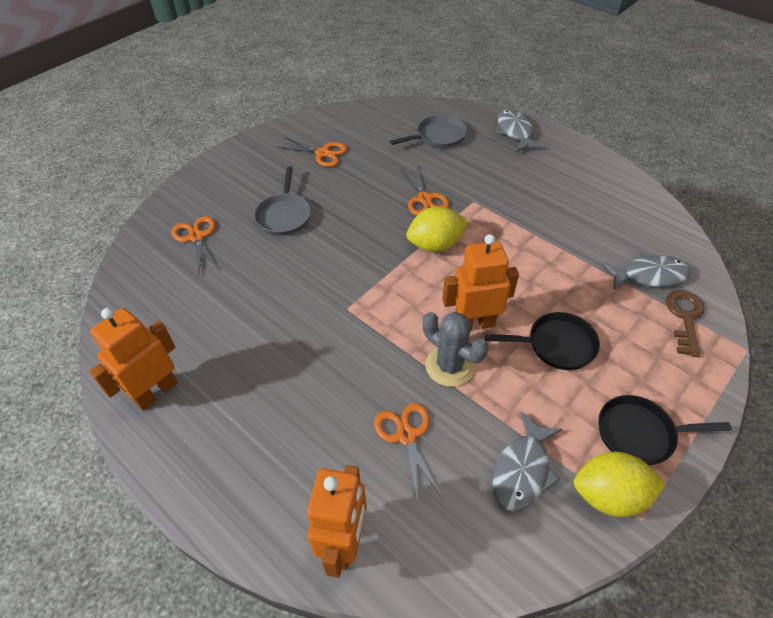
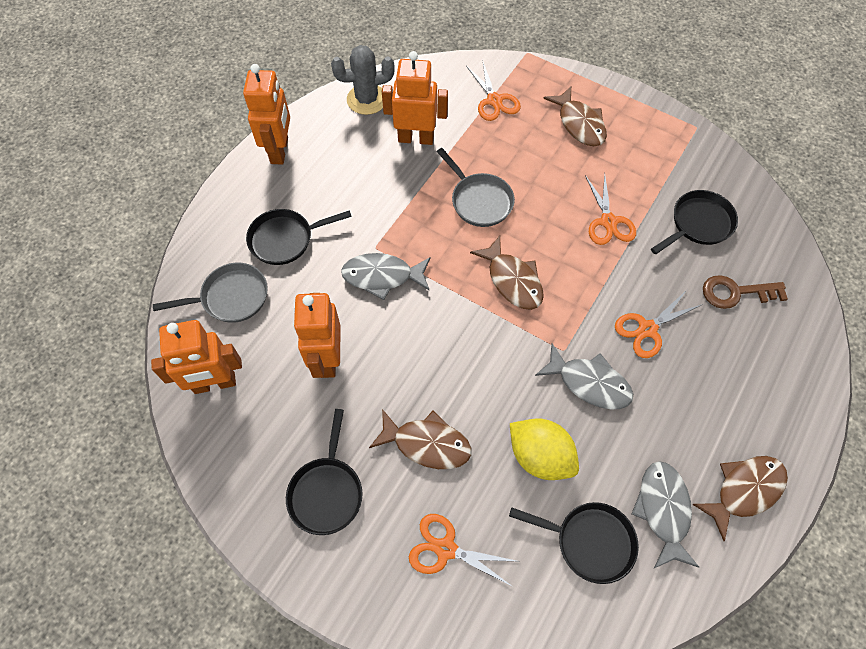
black pan: 2 -> 4
brown fish: 0 -> 4
orange robot: 3 -> 4
yellow lemon: 2 -> 1

